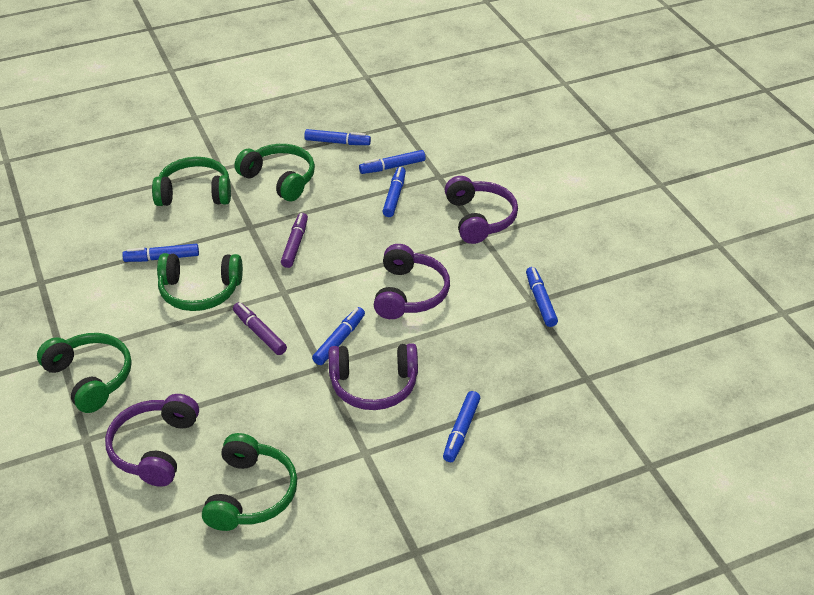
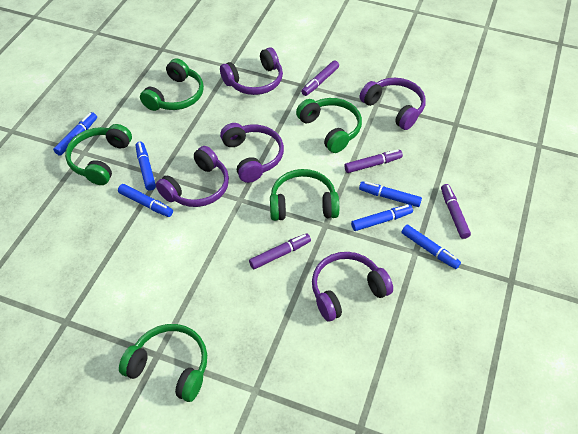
blue marker: 7 -> 6
purple headphones: 4 -> 5
purple marker: 2 -> 4

